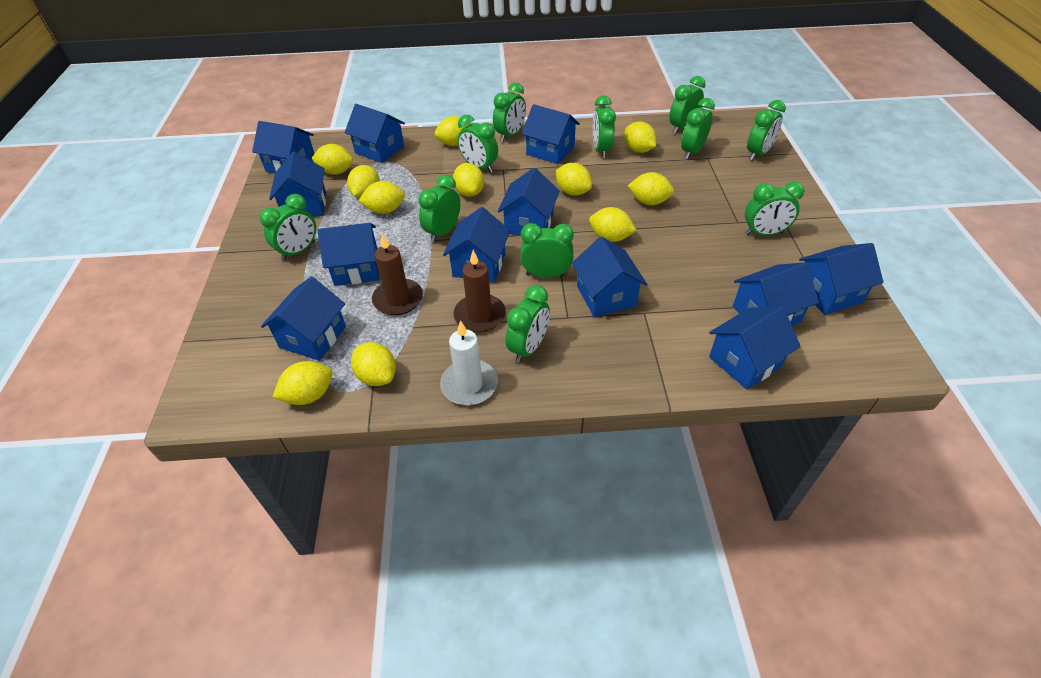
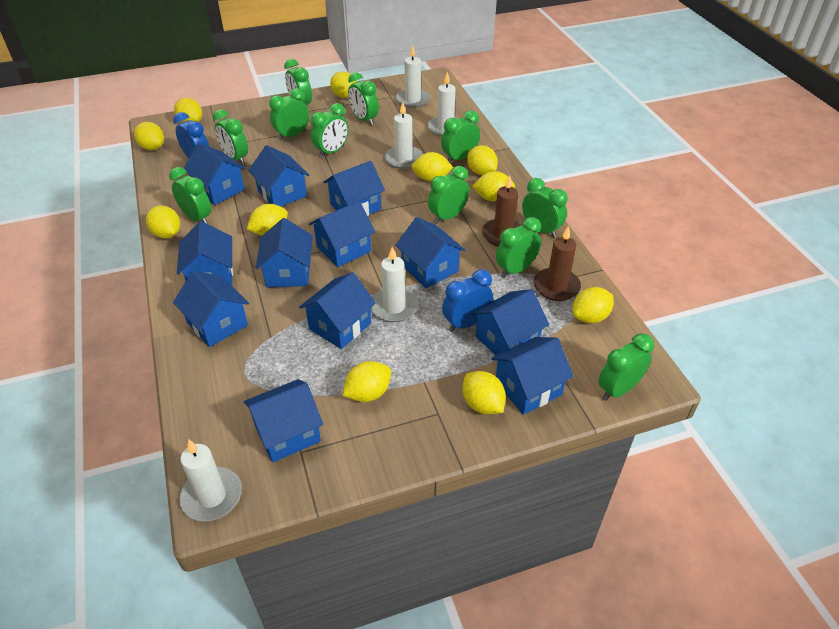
blue clock: 0 -> 2
white candle: 1 -> 5

